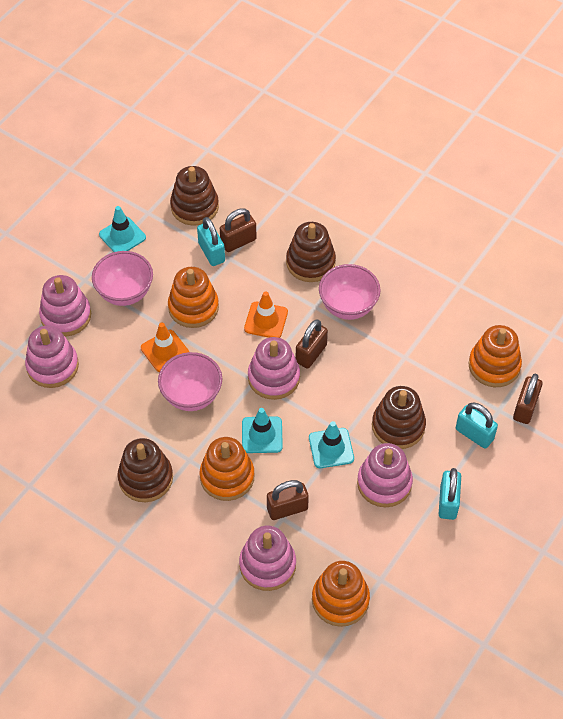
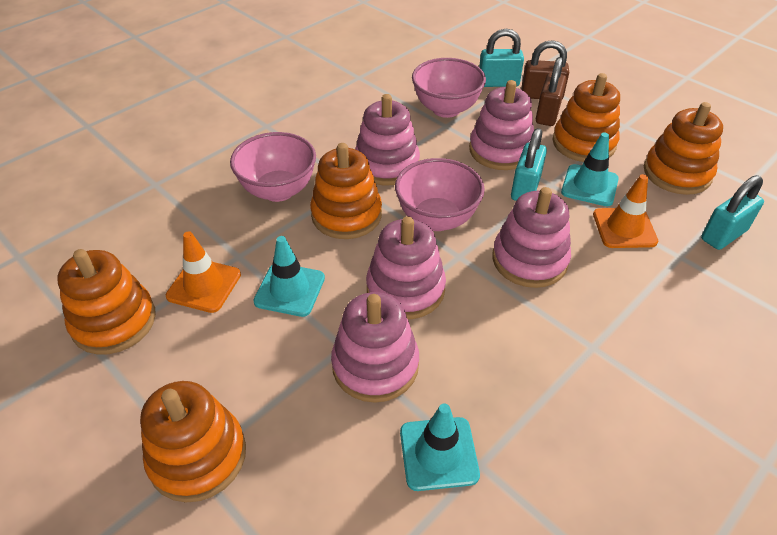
brown padlock: 4 -> 2
brown stacking toy: 4 -> 0
orange stacking toy: 4 -> 5

